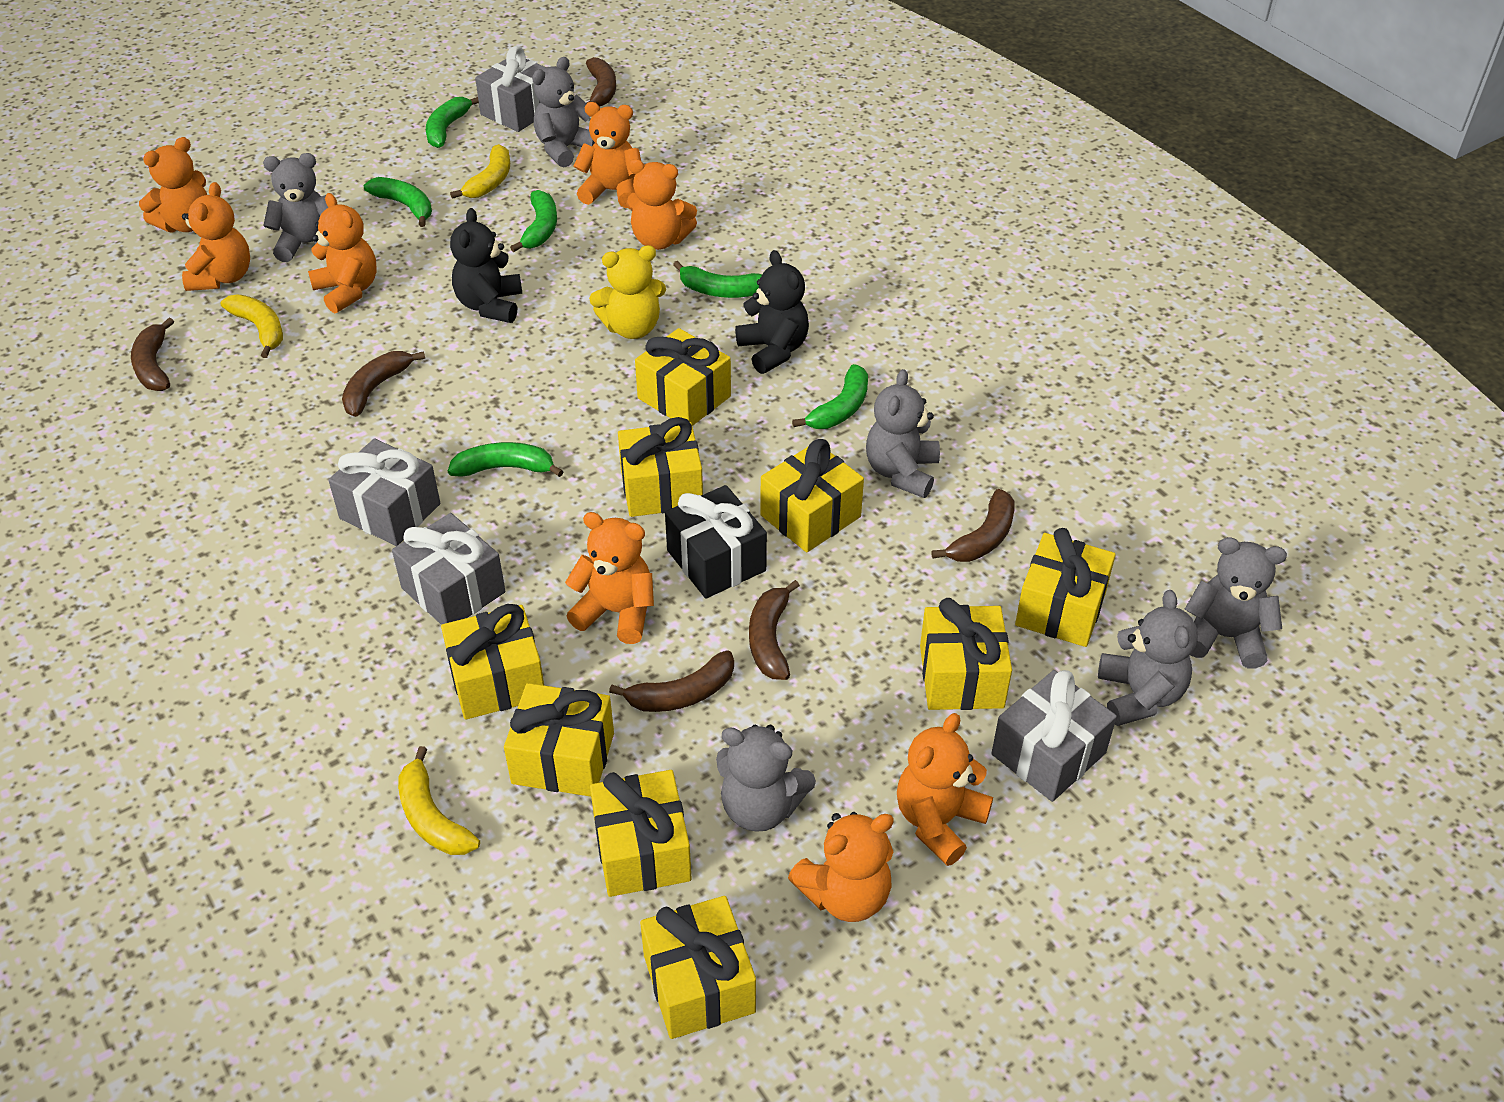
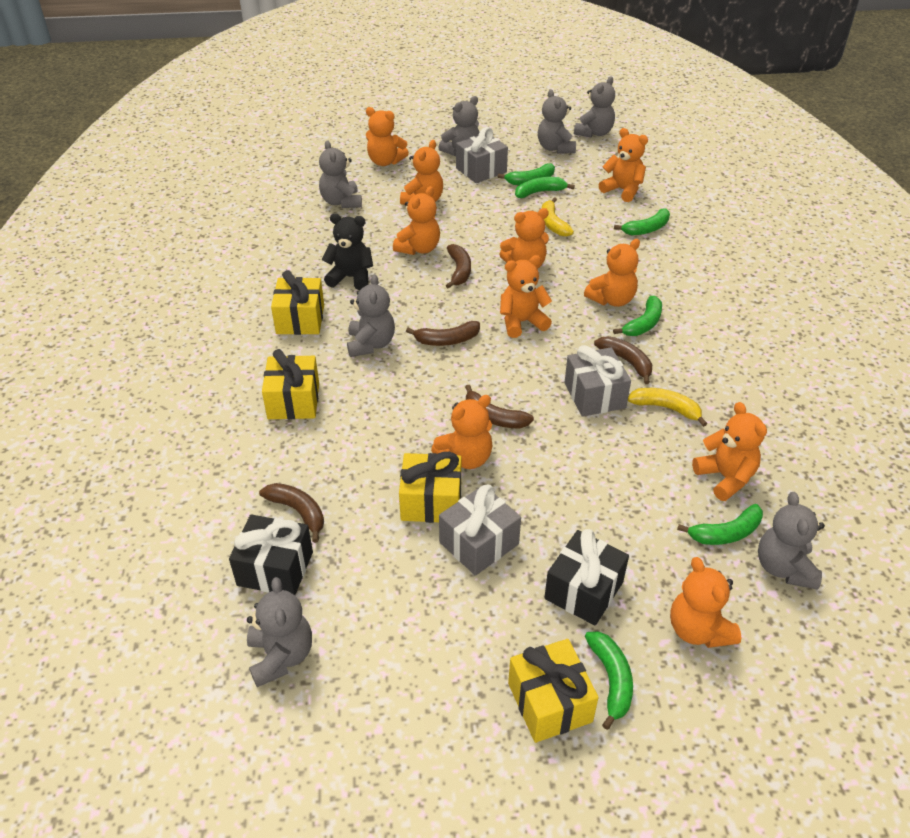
black gift: 1 -> 2
black teddy bear: 2 -> 1
brown banana: 6 -> 5
grey gift: 4 -> 3
grey teddy bear: 6 -> 7
orange teddy bear: 8 -> 10
yellow banana: 3 -> 2
yellow gift: 9 -> 4
yellow teddy bear: 1 -> 0

